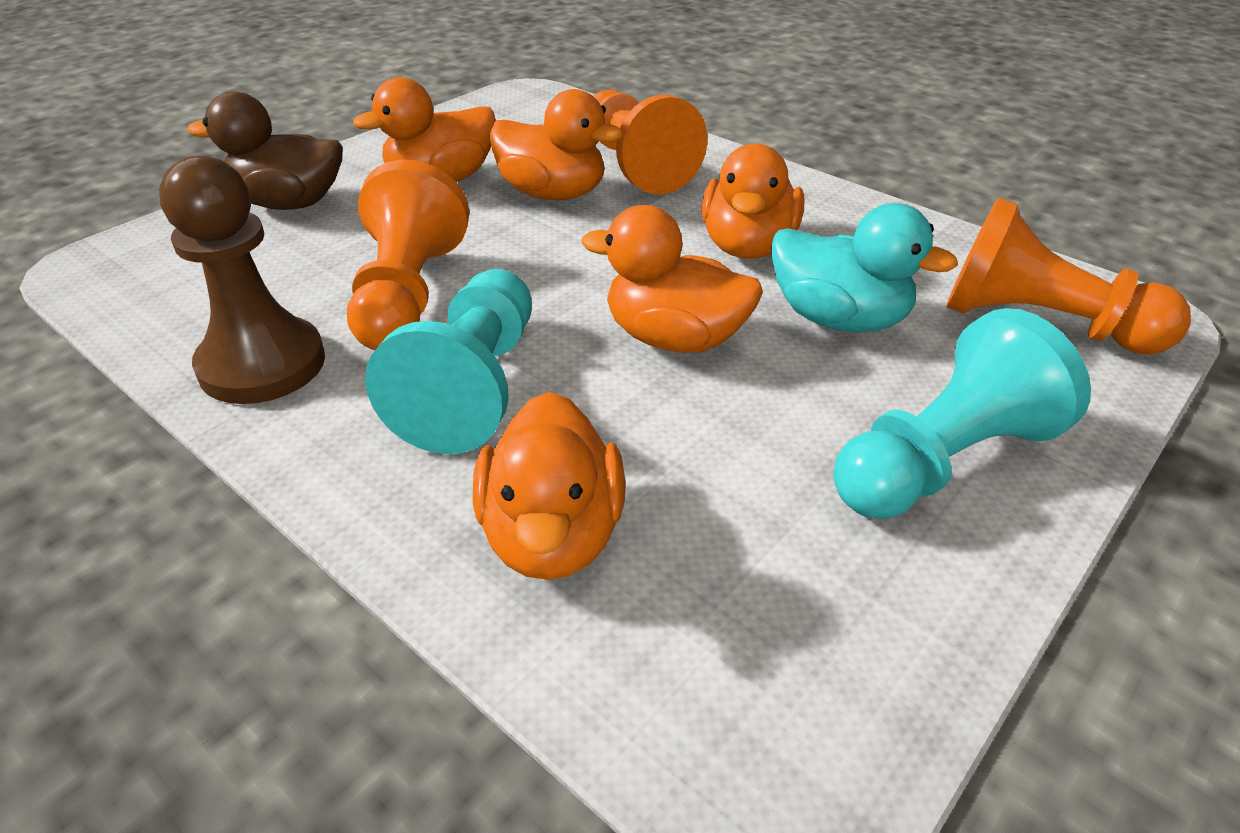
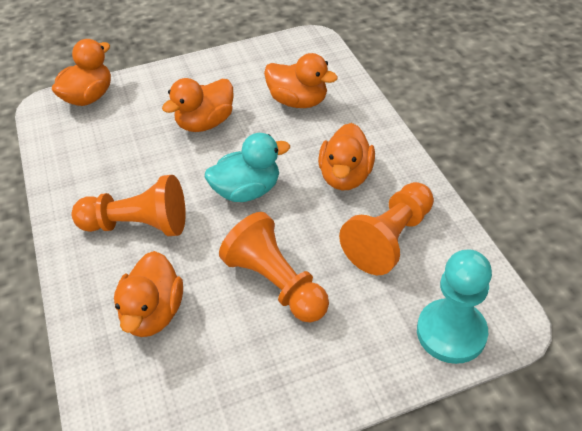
brown duck: 1 -> 0
brown pawn: 1 -> 0
turquoise pawn: 2 -> 1

